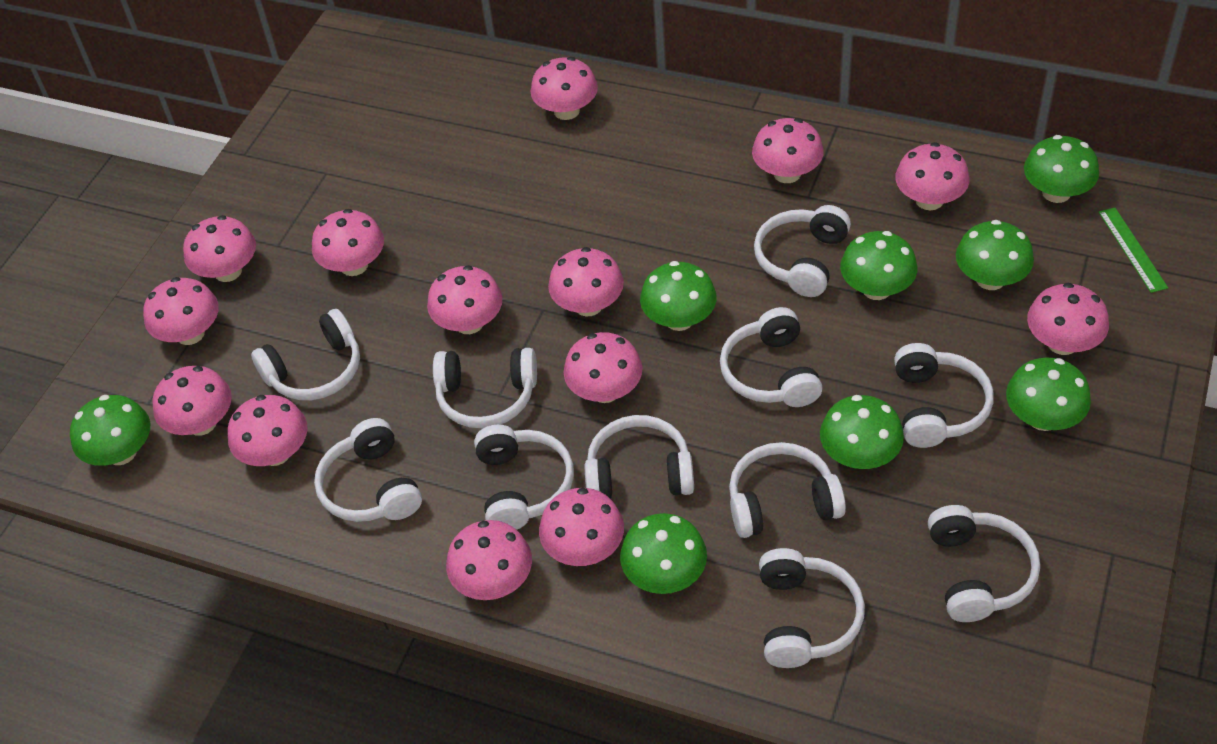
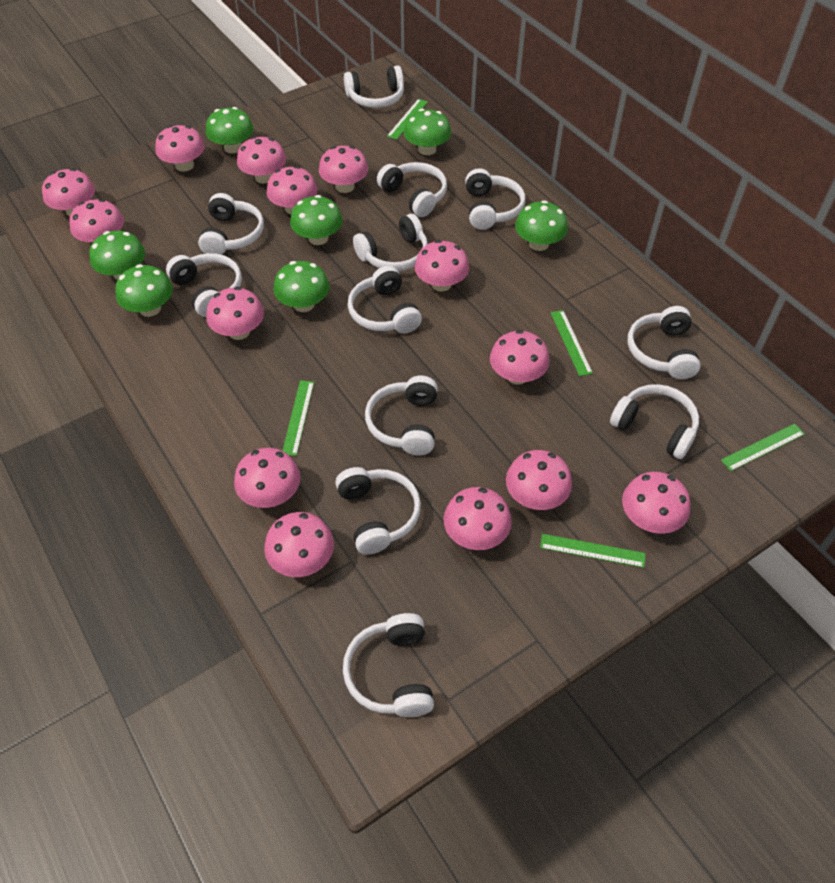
green mushroom: 8 -> 7
green ruler: 1 -> 5
white headphones: 11 -> 12

